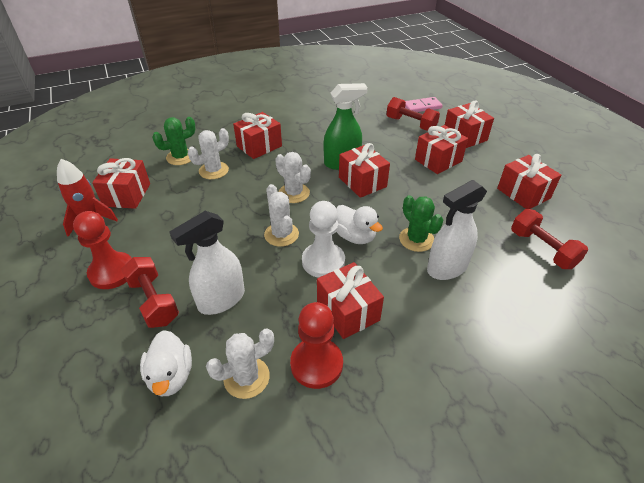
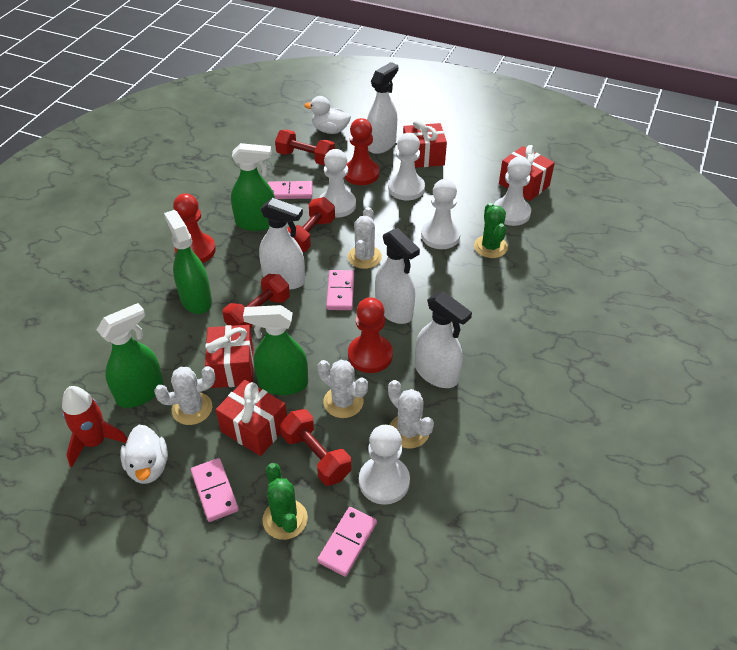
green spray bottle: 1 -> 4
pink domino: 1 -> 4
red dumbbell: 3 -> 4
red gift: 7 -> 4
red pawn: 2 -> 3
white pawn: 1 -> 5
white spray bottle: 2 -> 4

